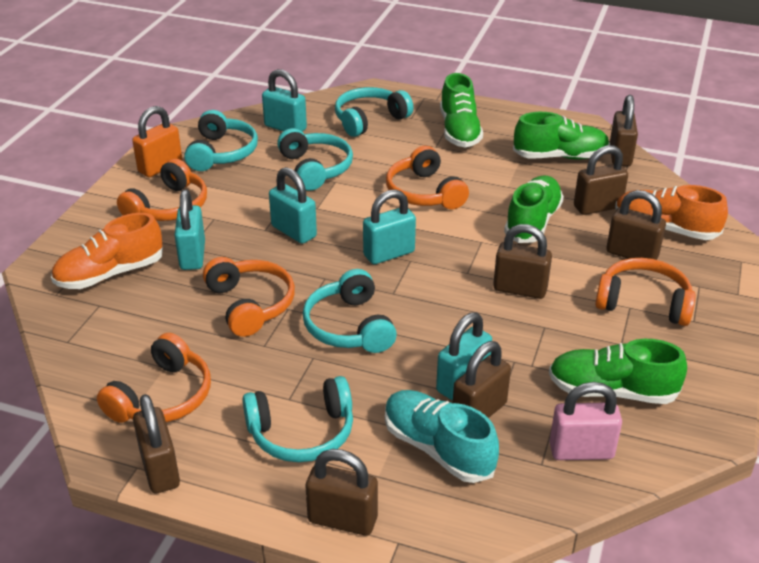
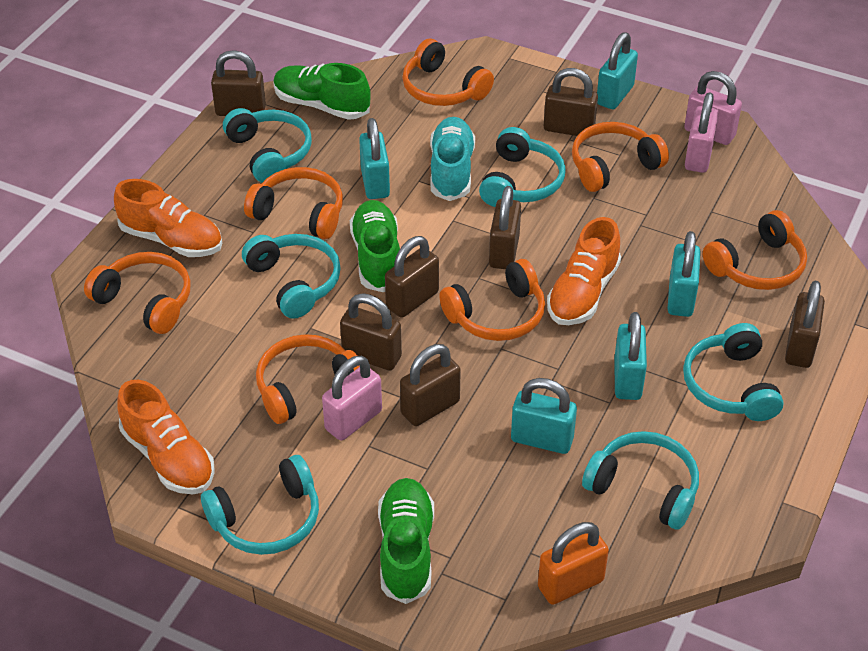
green shoe: 4 -> 3
orange headphones: 5 -> 7
orange shoe: 2 -> 3
pink padlock: 1 -> 3
turquoise headphones: 5 -> 6

